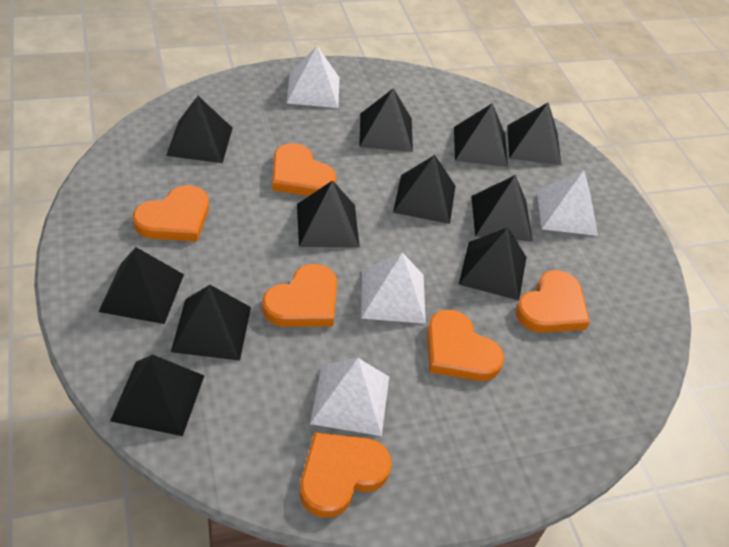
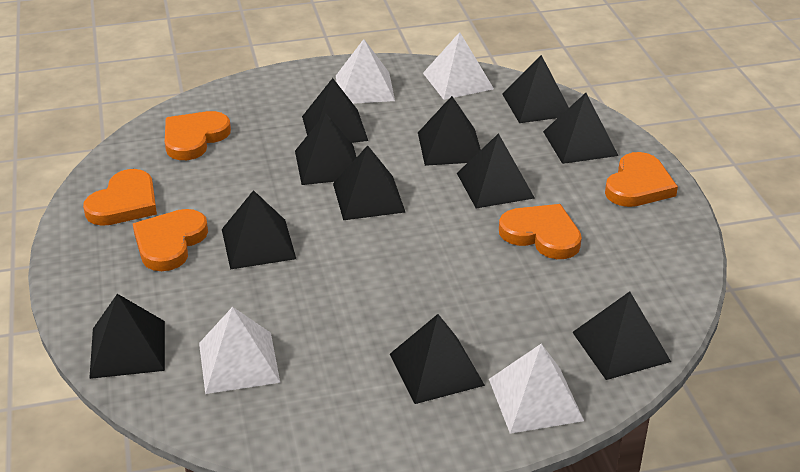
orange heart: 6 -> 5

